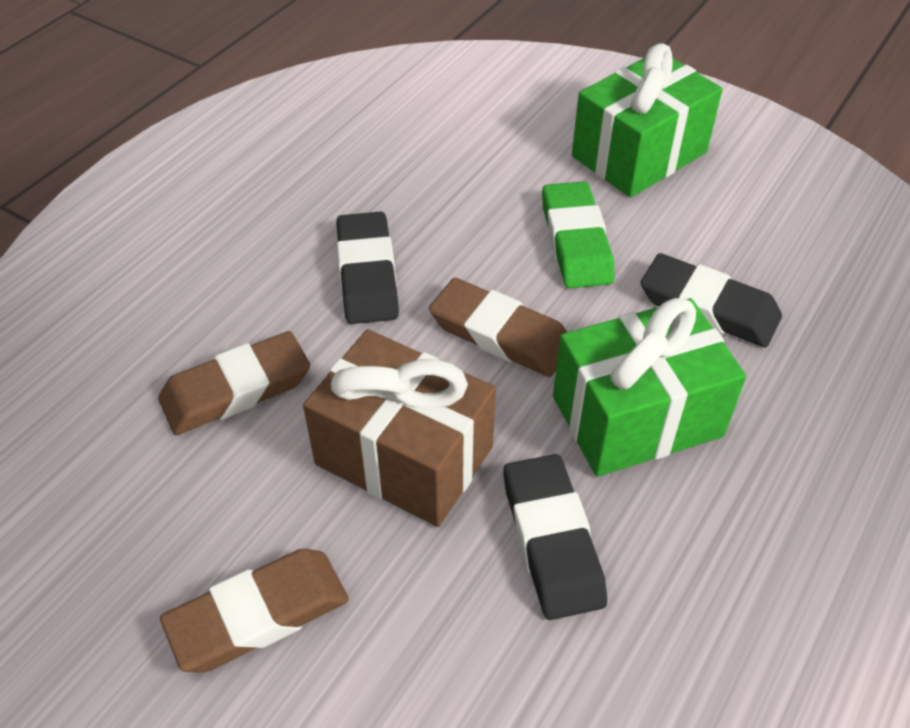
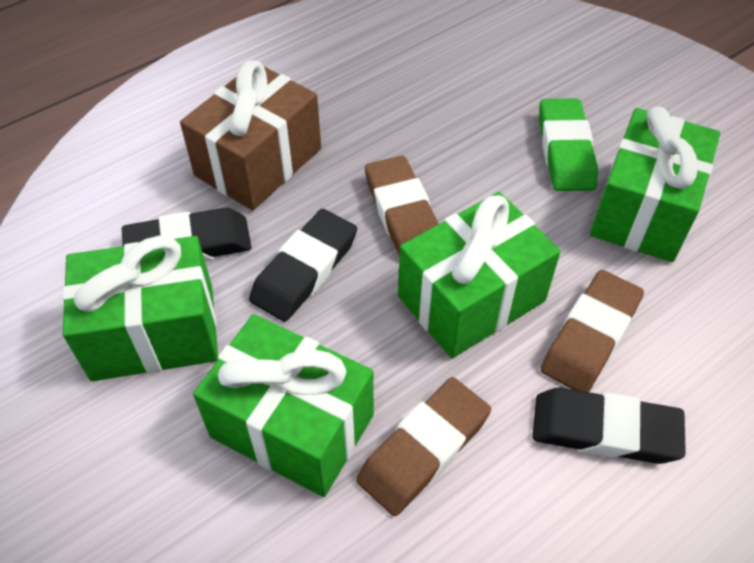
green gift: 2 -> 4

